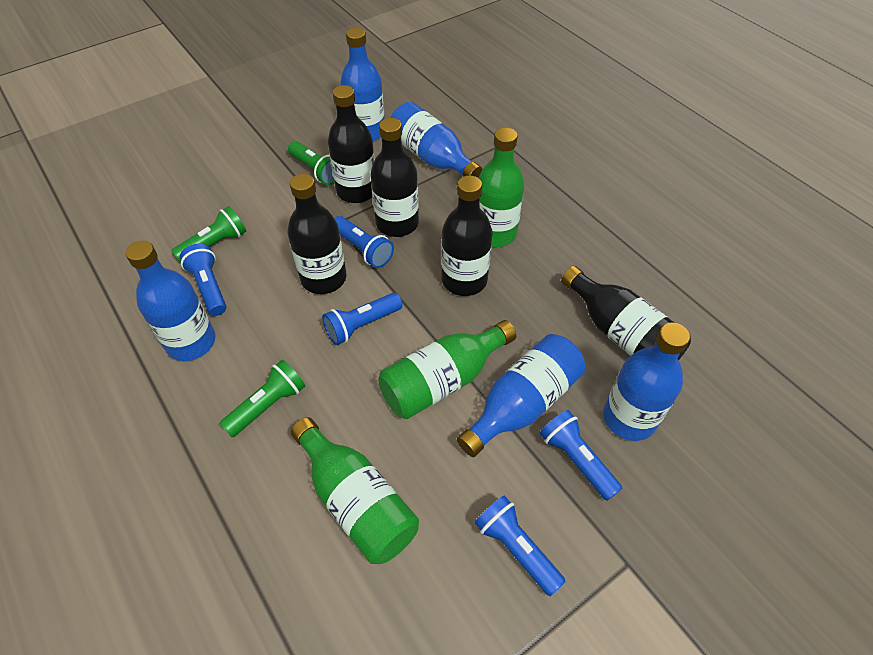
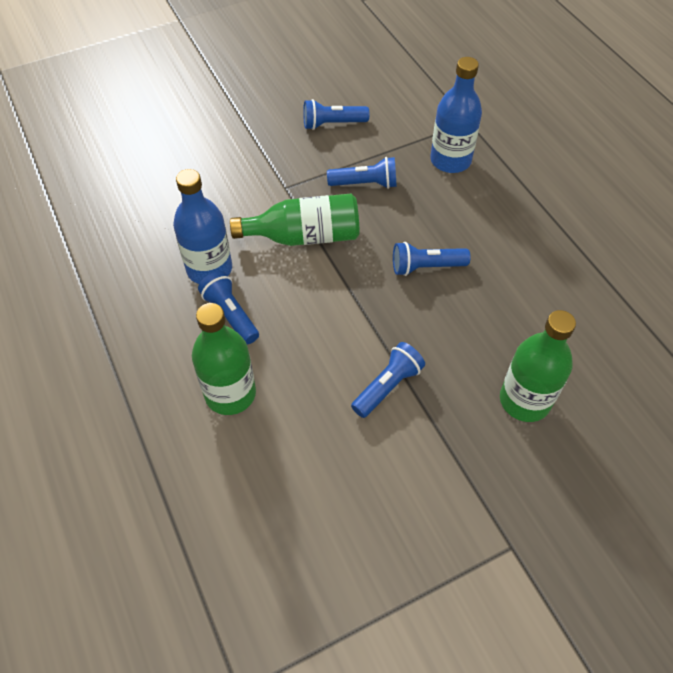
black bottle: 5 -> 0
blue bottle: 5 -> 2
green flashlight: 3 -> 0

